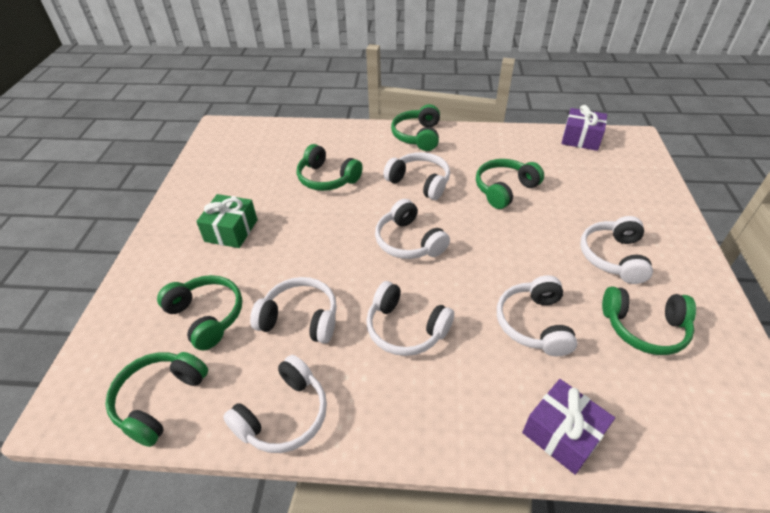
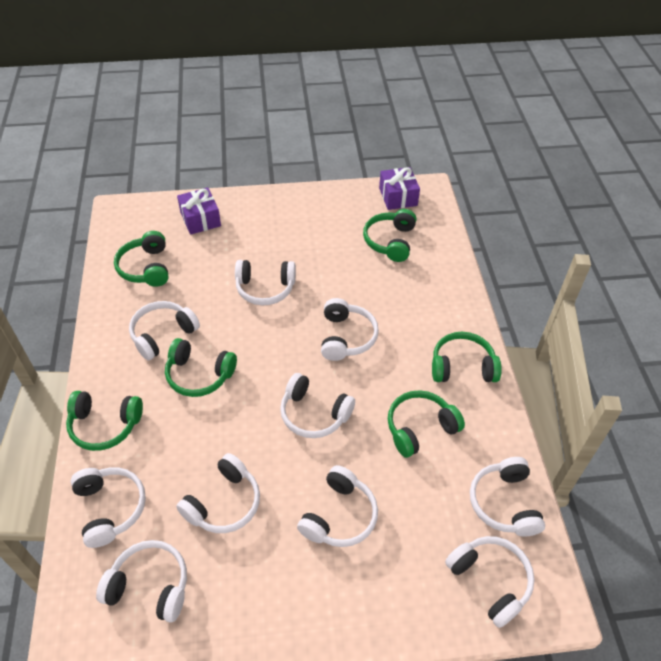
green gift: 1 -> 0
white headphones: 7 -> 10

